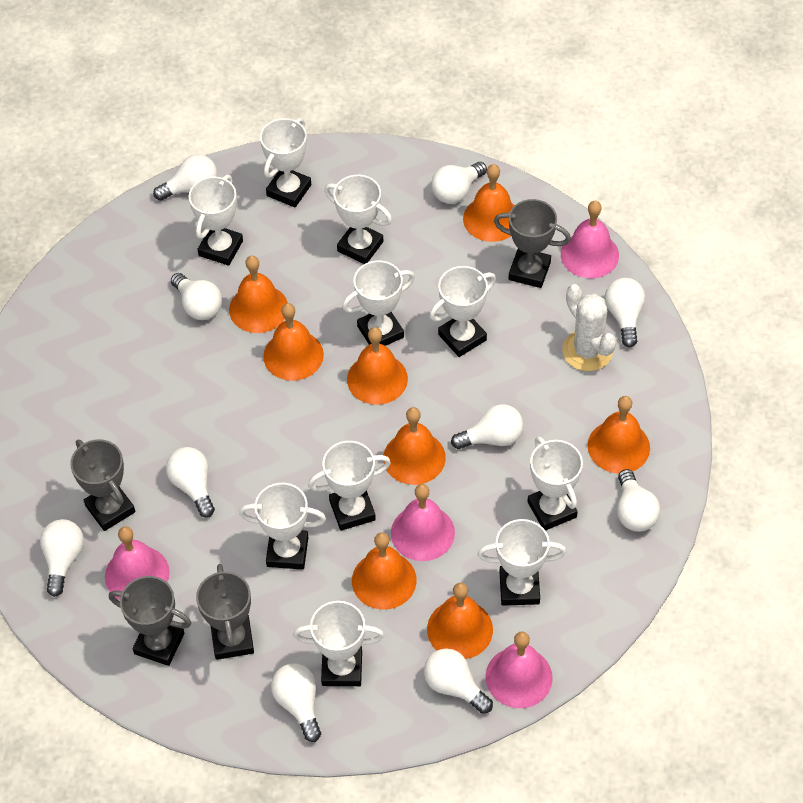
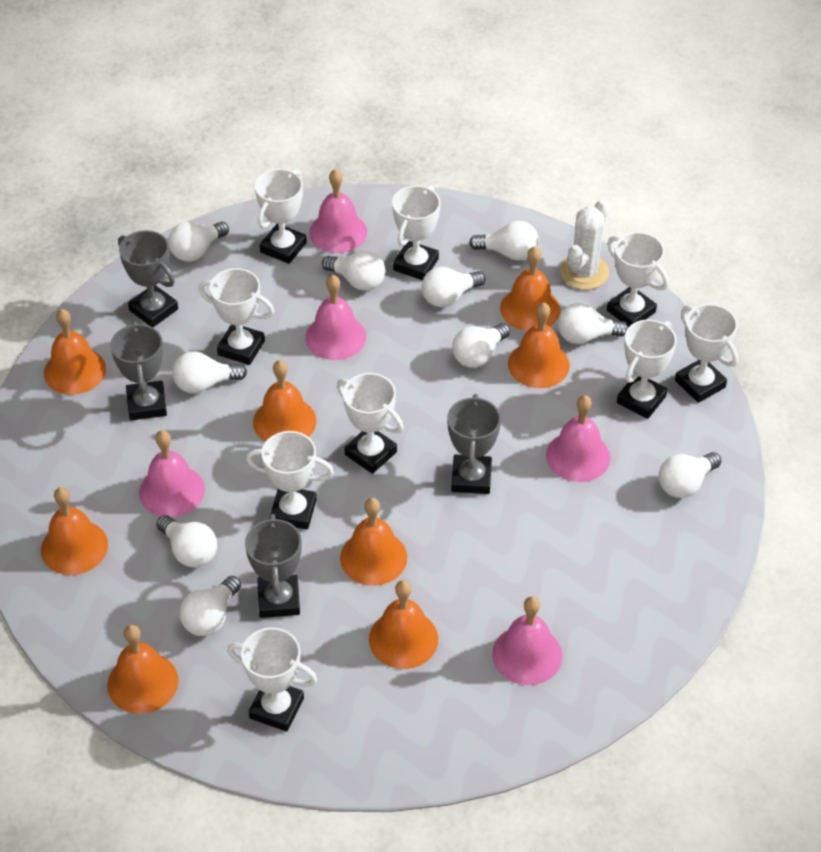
pink bell: 4 -> 5
white trophy: 10 -> 9

